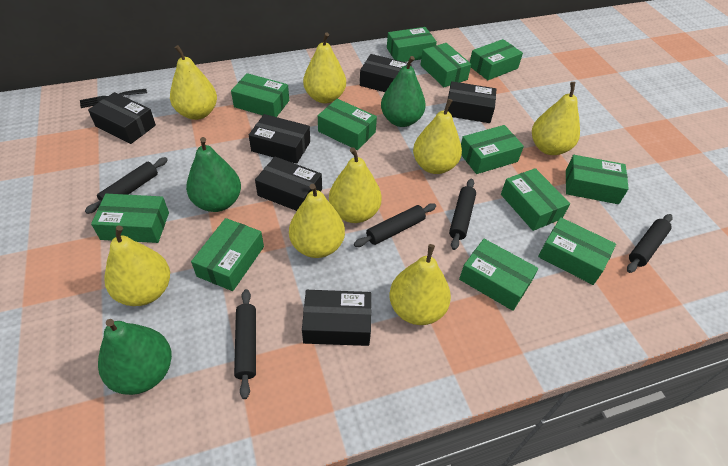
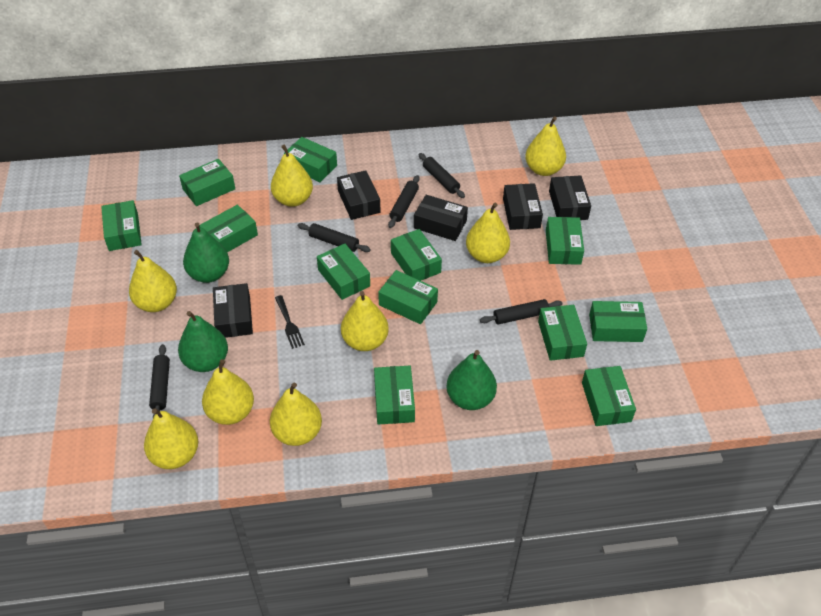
black box: 6 -> 5

